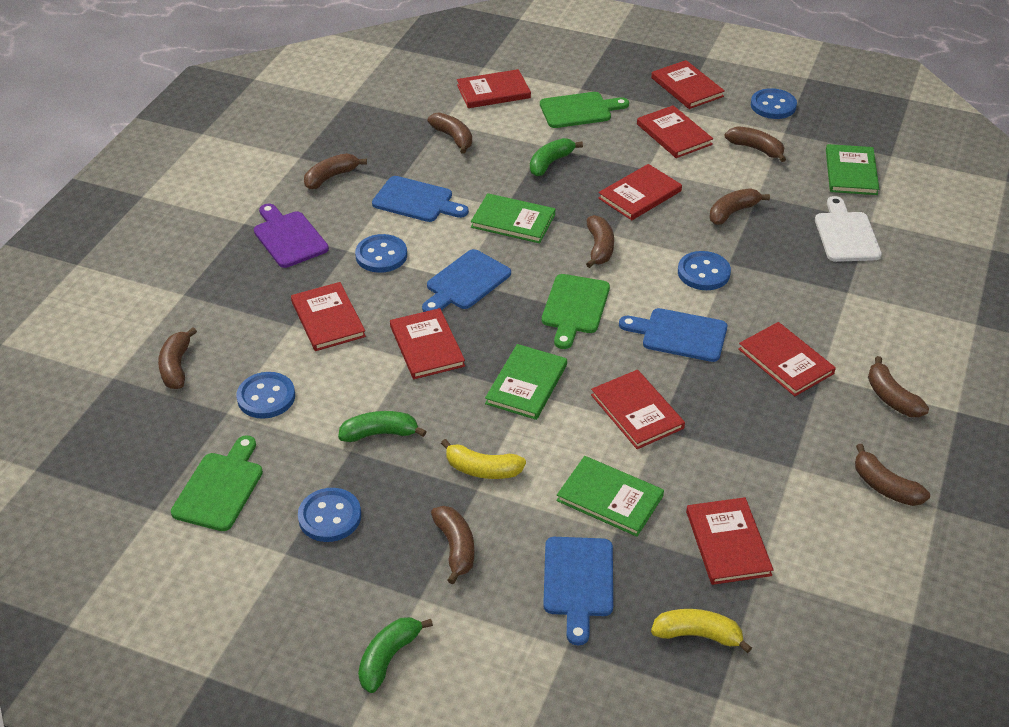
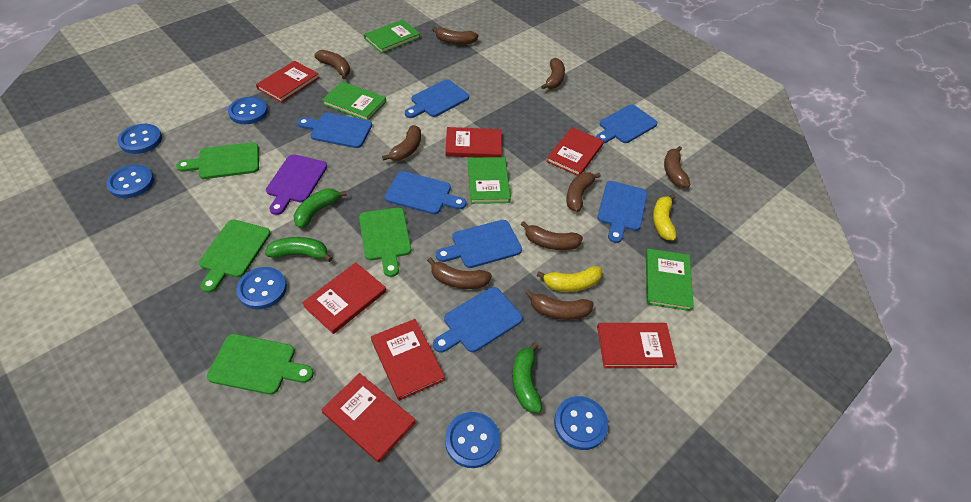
blue button: 5 -> 6
blue cutting board: 4 -> 7
green cutting board: 3 -> 4
red book: 9 -> 7
white cutting board: 1 -> 0

